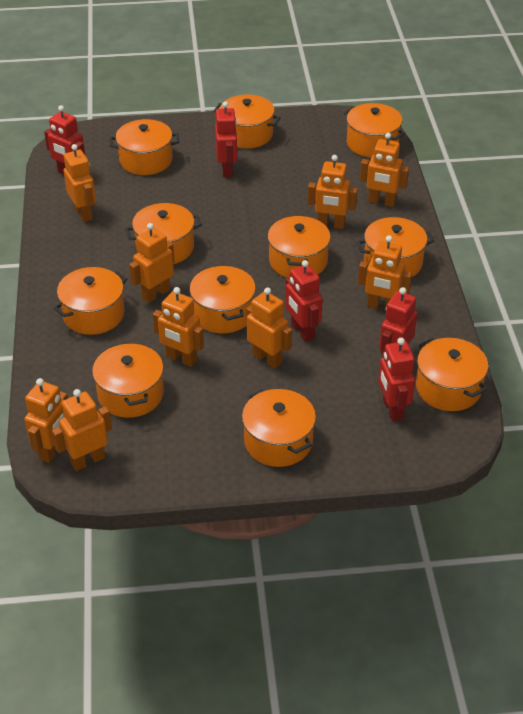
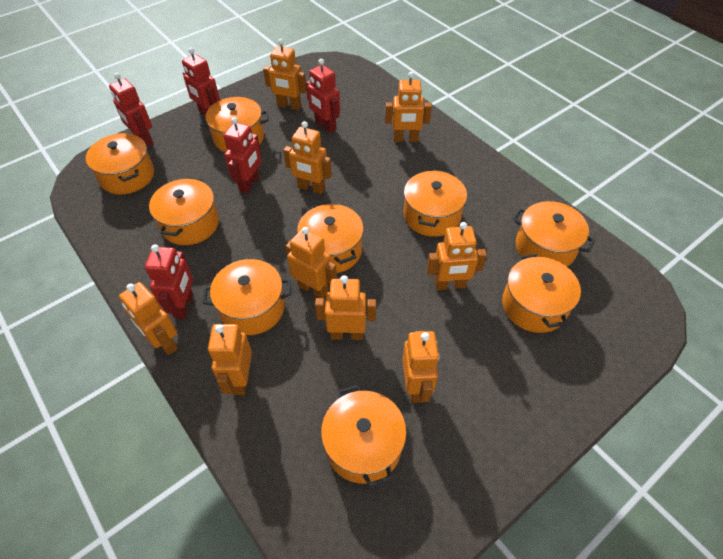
orange pot: 11 -> 9

